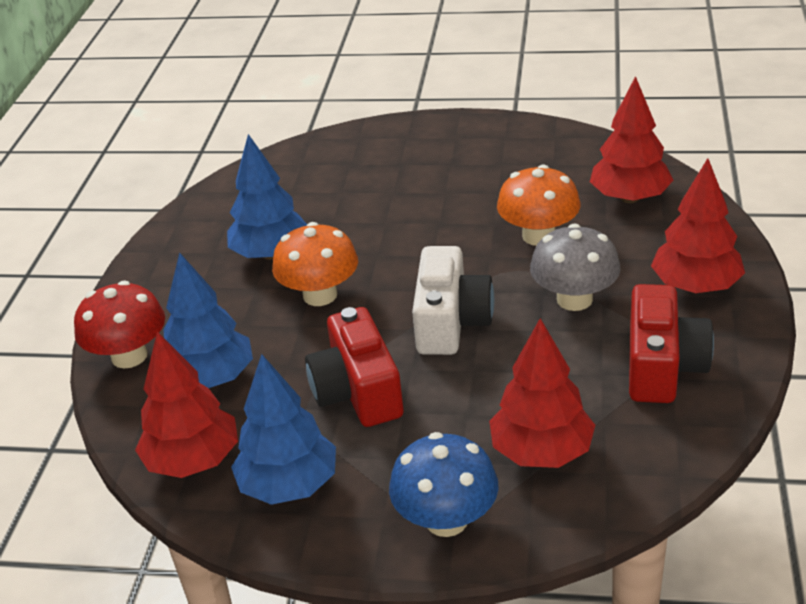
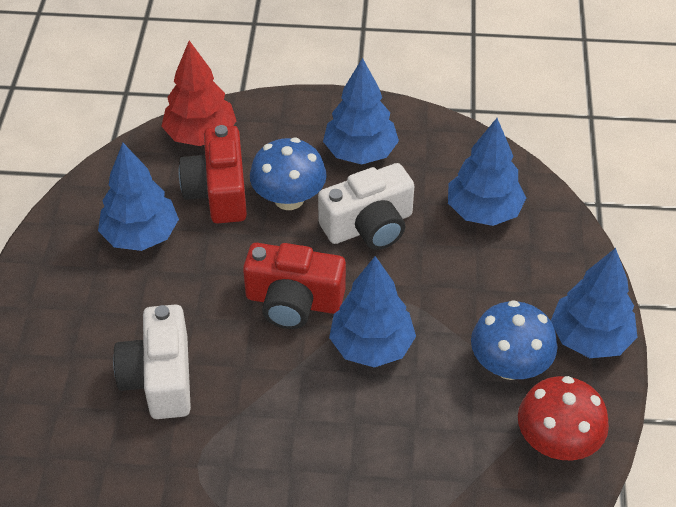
blue mushroom: 1 -> 2
blue tree: 3 -> 5
grey mushroom: 1 -> 0
orange mushroom: 2 -> 0
red tree: 4 -> 1
white camera: 1 -> 2

